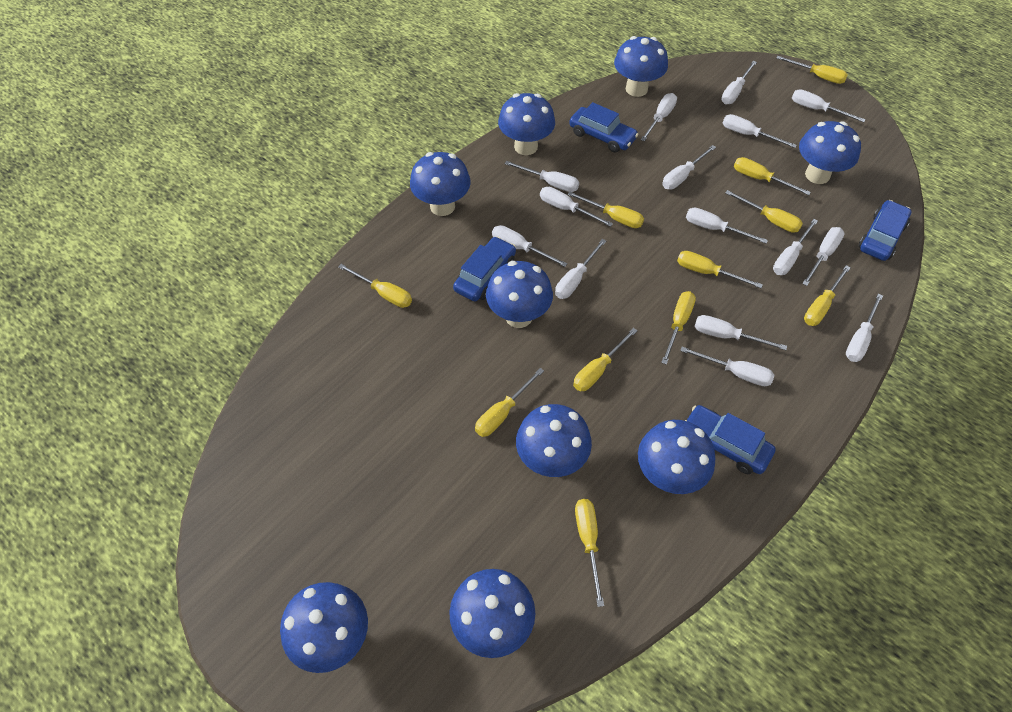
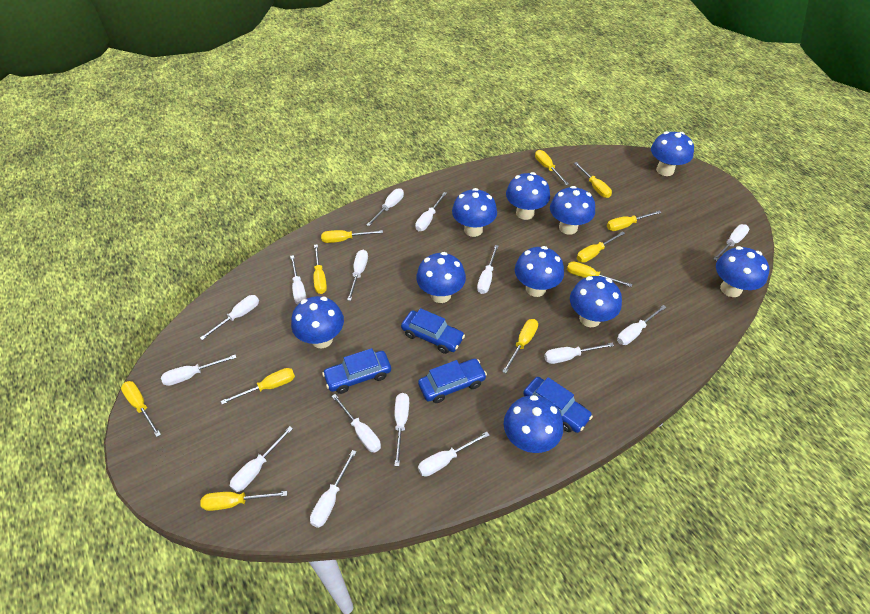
blue mushroom: 9 -> 10

